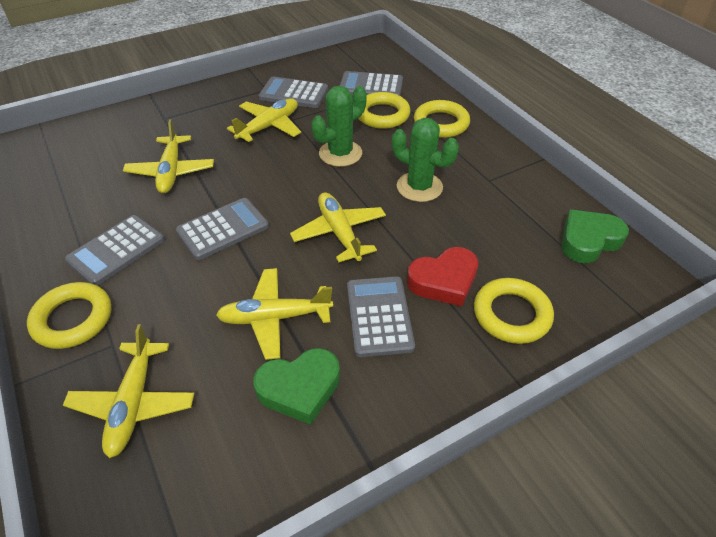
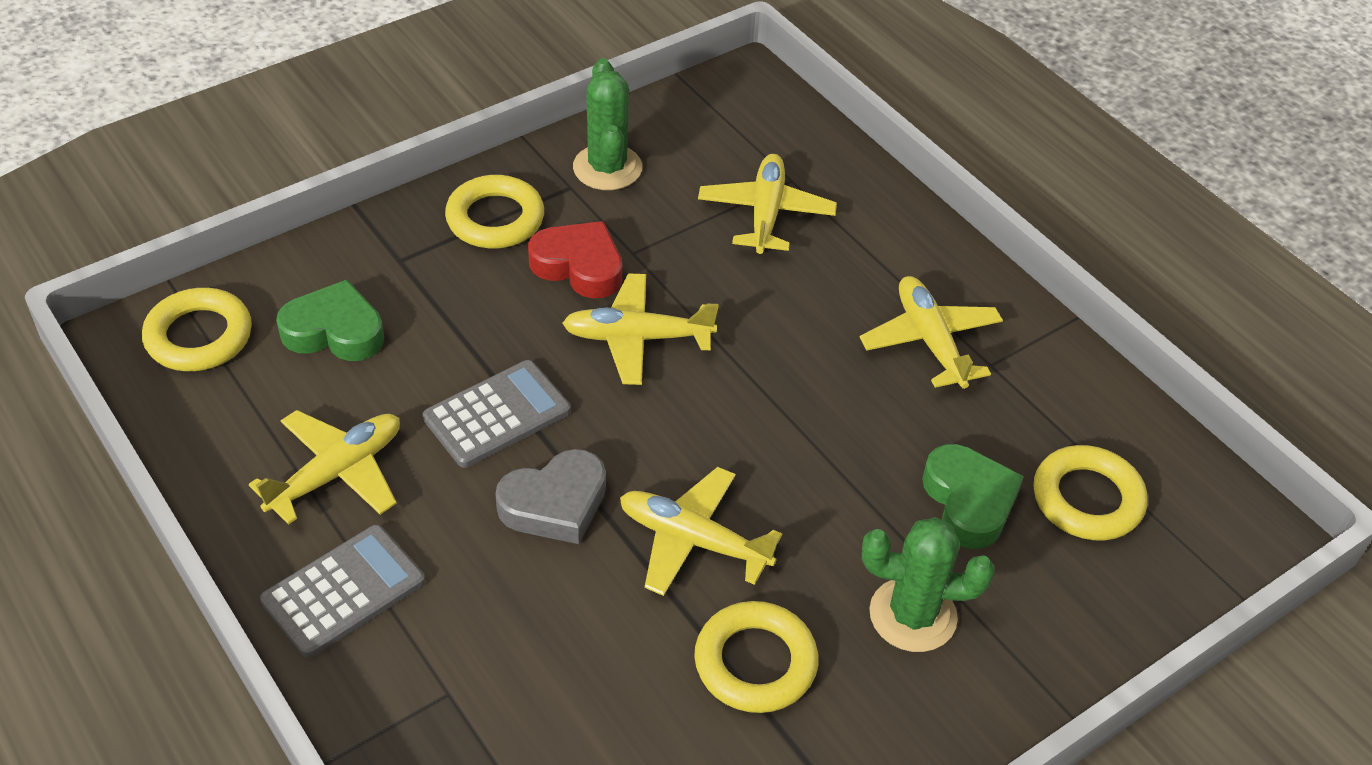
grey calculator: 5 -> 2
grey heart: 0 -> 1

